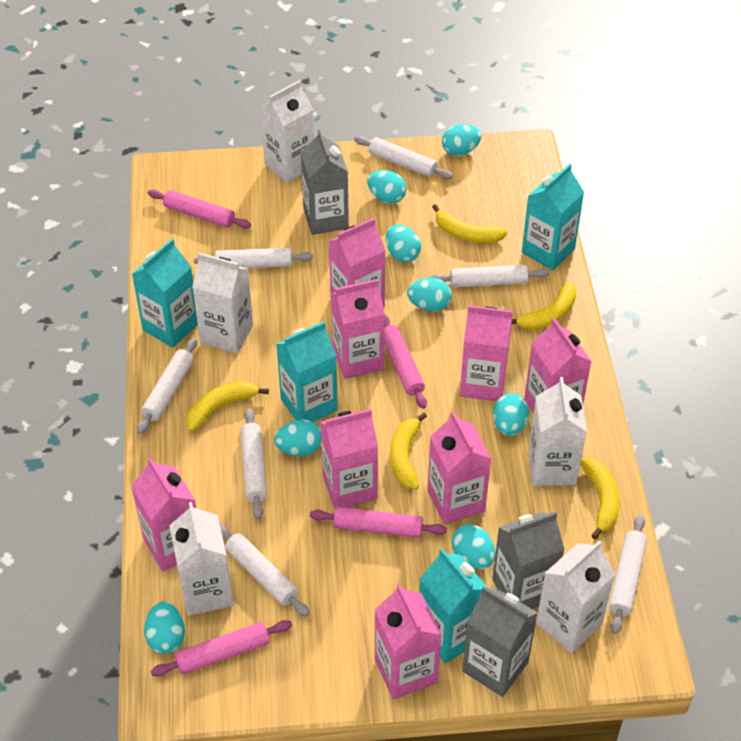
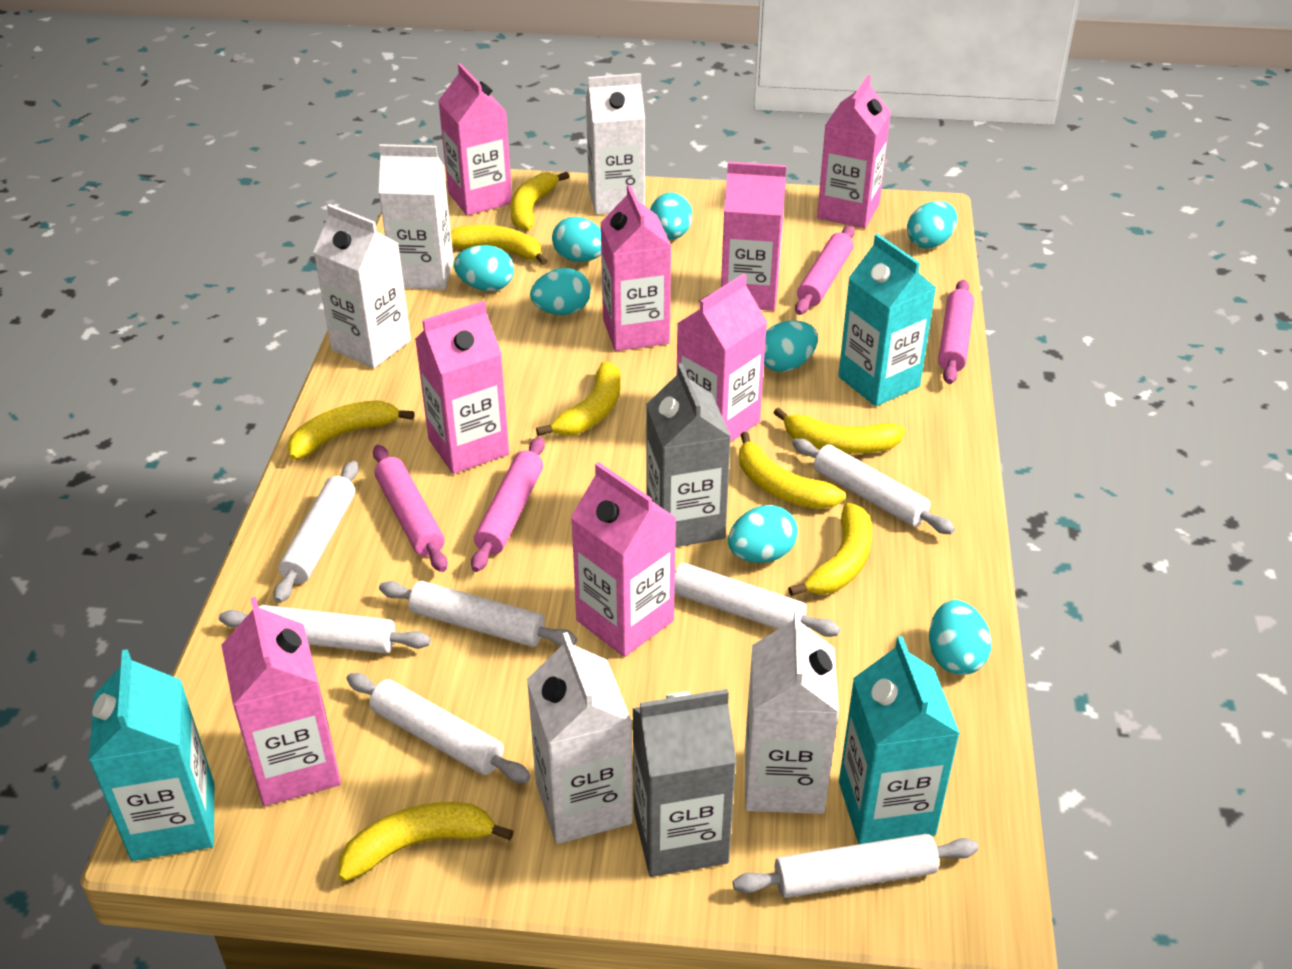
grey carton: 3 -> 2
turquoise carton: 4 -> 3
yellow banana: 5 -> 8

